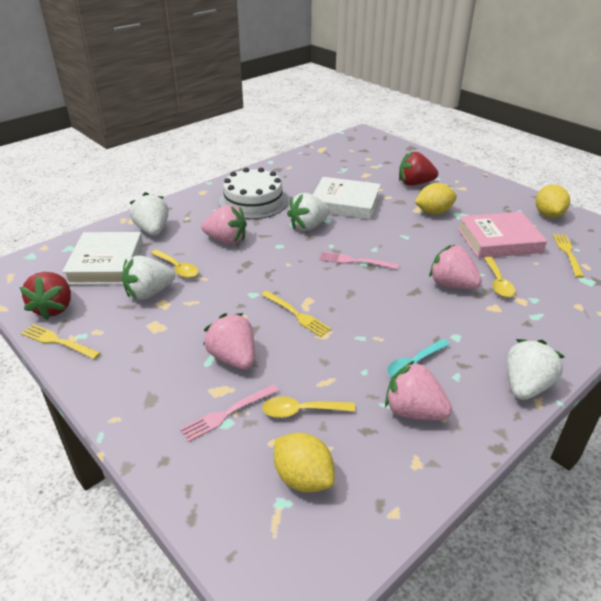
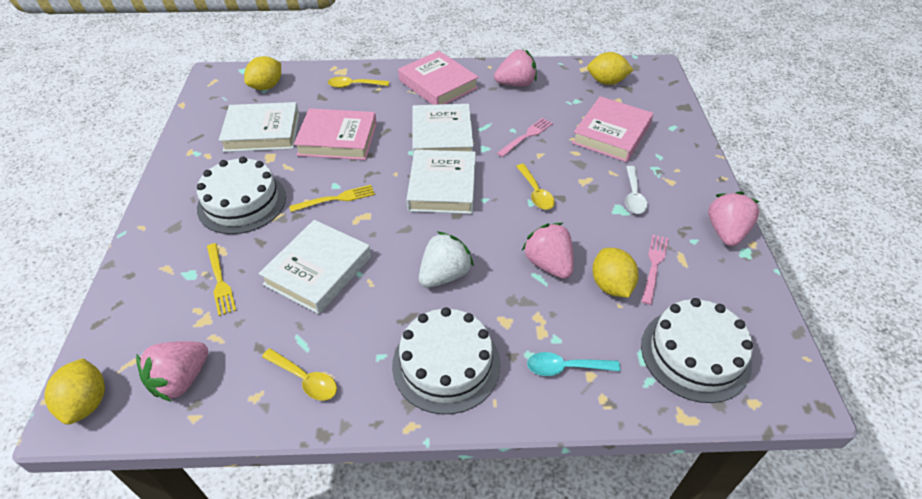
pink book: 1 -> 3
red strawberry: 2 -> 0
white book: 2 -> 4
white cake: 1 -> 3
white spoon: 0 -> 1
white strawberry: 4 -> 1
yellow fork: 3 -> 2
yellow lemon: 3 -> 4

